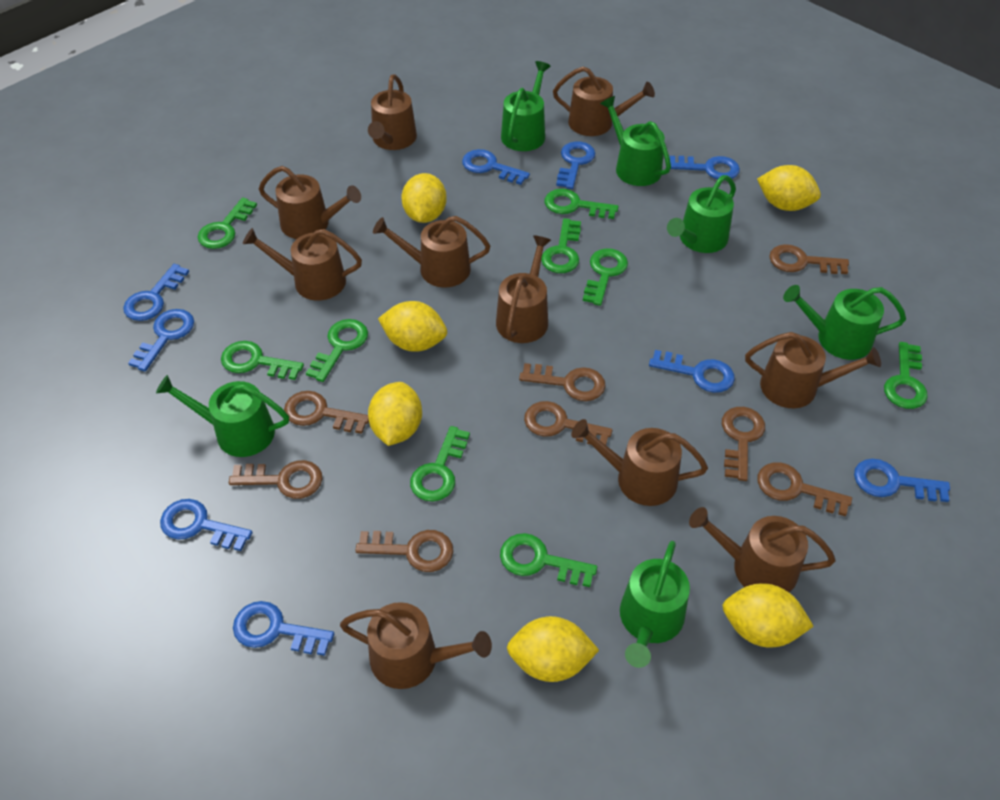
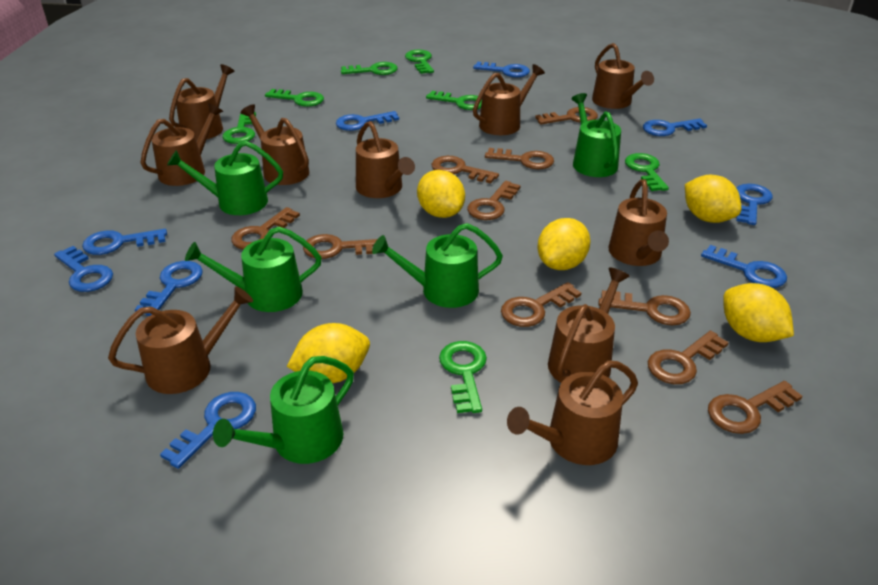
brown key: 8 -> 10
green key: 9 -> 7
green watering can: 6 -> 5
yellow lemon: 6 -> 5

